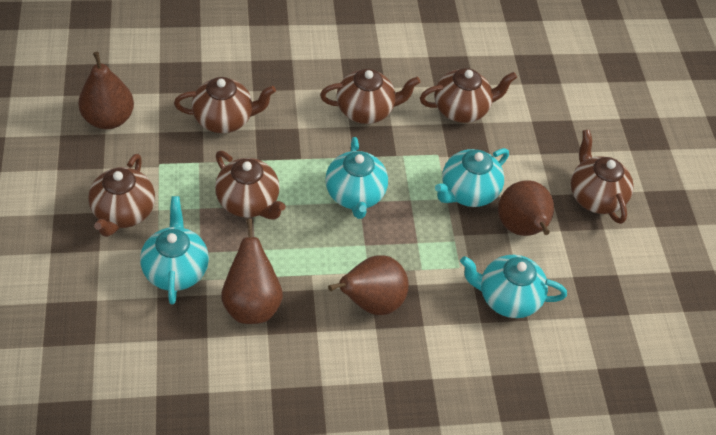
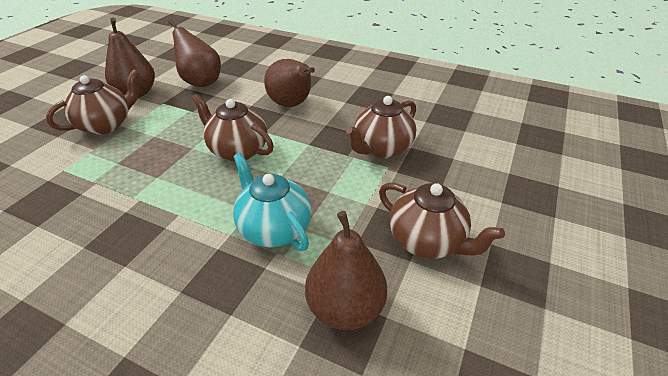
brown teapot: 6 -> 4
turquoise teapot: 4 -> 1

